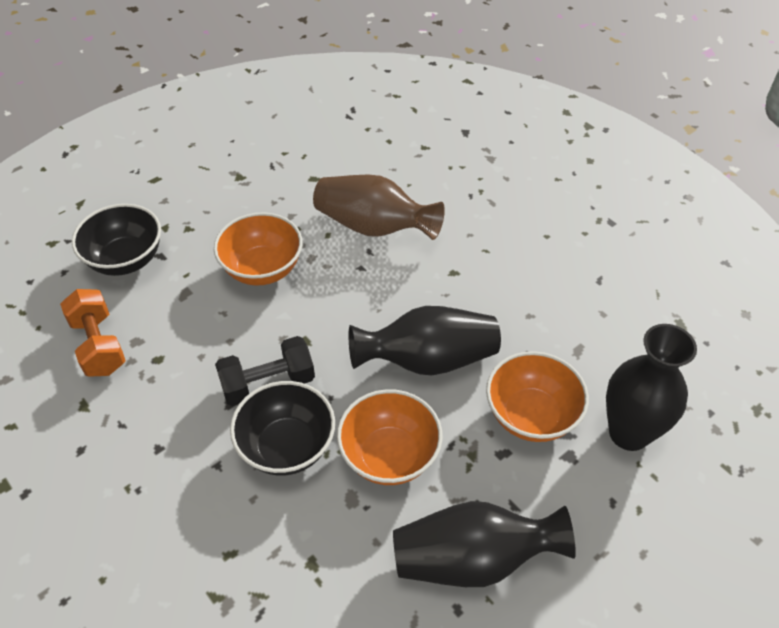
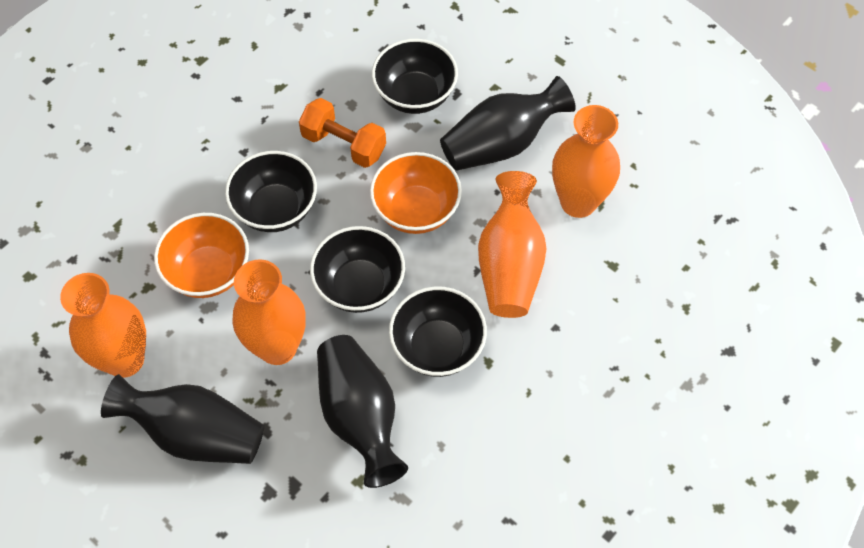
black bowl: 2 -> 4
black dumbbell: 1 -> 0
brown vase: 1 -> 0
orange bowl: 3 -> 2
orange vase: 0 -> 4

